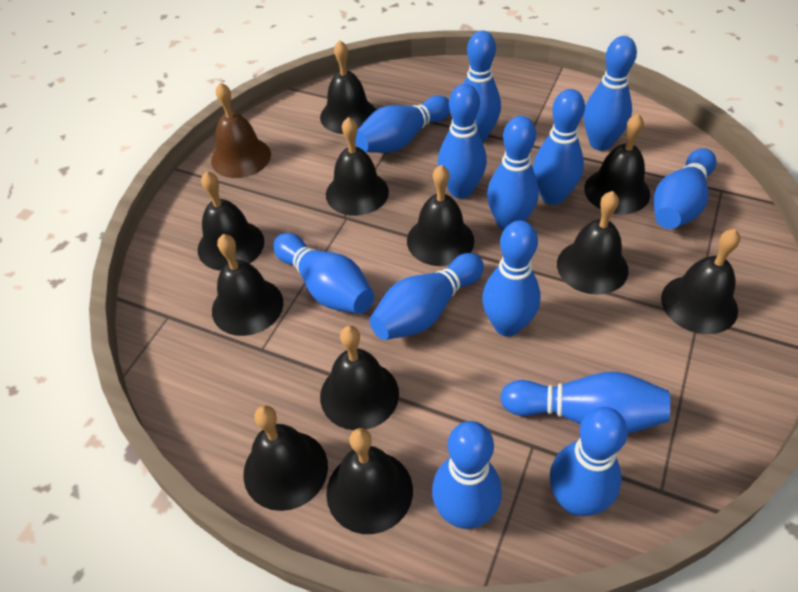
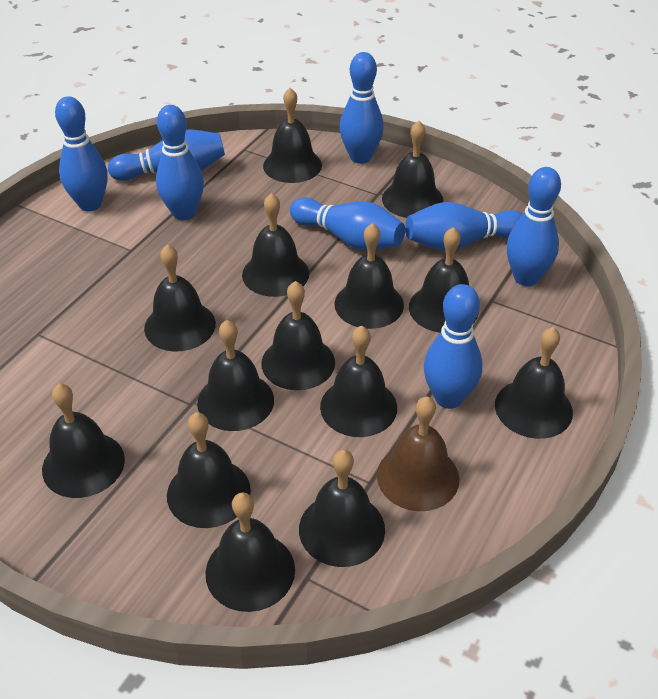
black bell: 11 -> 14
blue bowling pin: 13 -> 8

